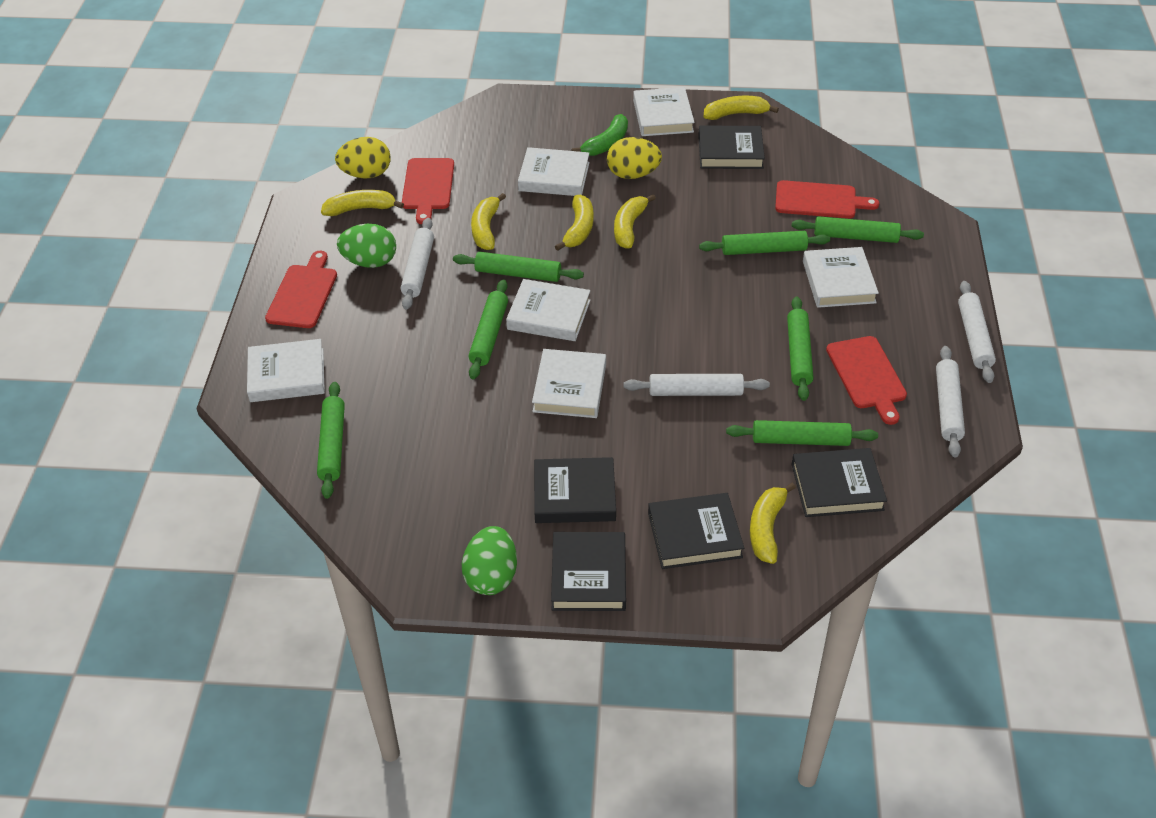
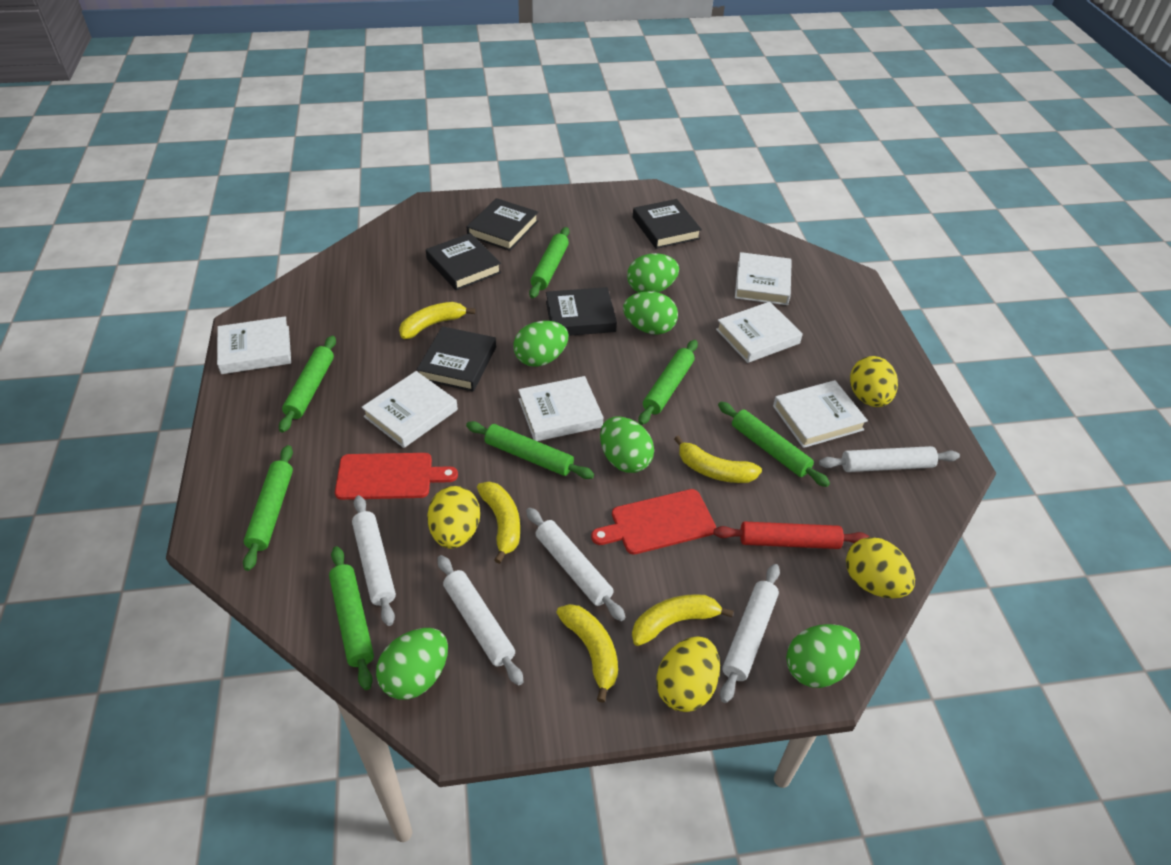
green banana: 1 -> 0
green egg: 2 -> 6
red cutting board: 4 -> 2
red rolling pin: 0 -> 1
white rolling pin: 4 -> 5
yellow banana: 6 -> 5
yellow egg: 2 -> 4

